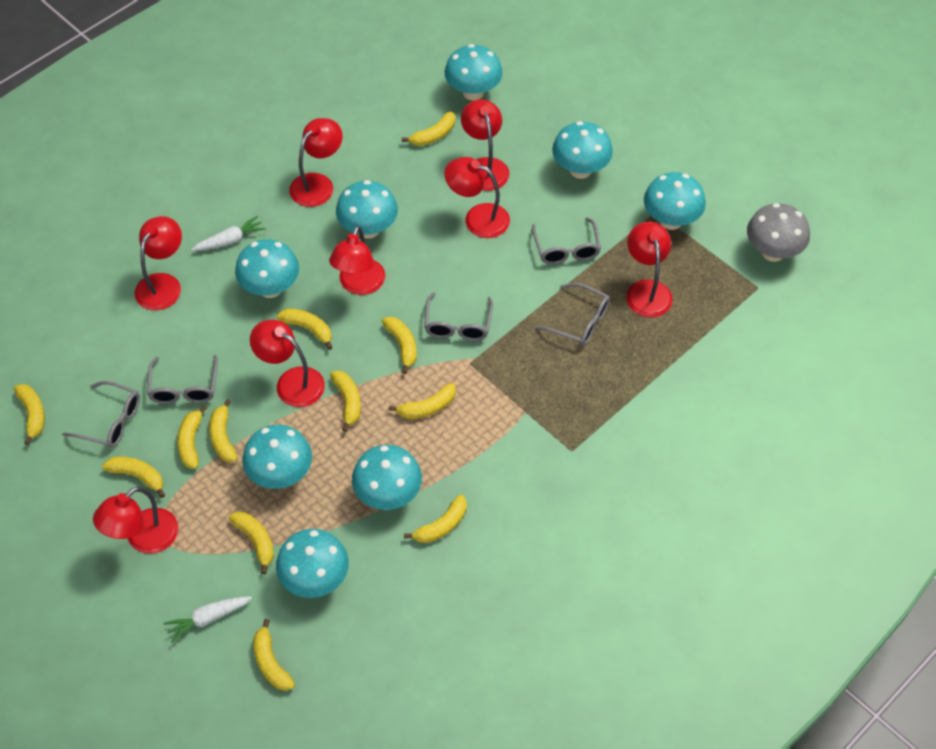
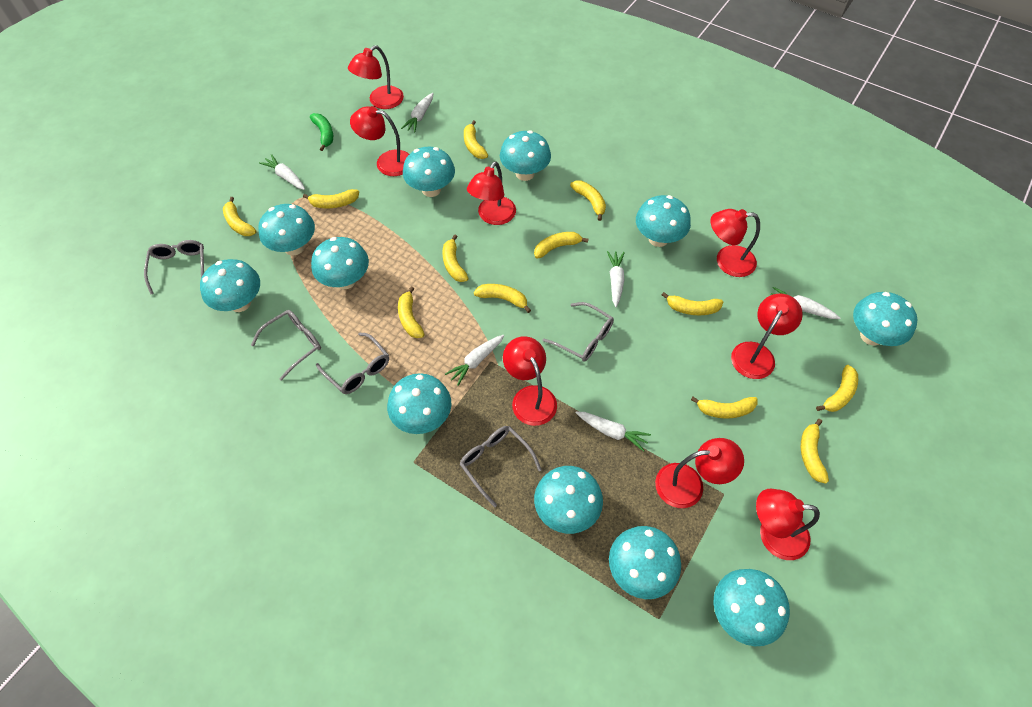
green banana: 0 -> 1
grey mushroom: 1 -> 0
turquoise mushroom: 8 -> 11
white carrot: 2 -> 6

